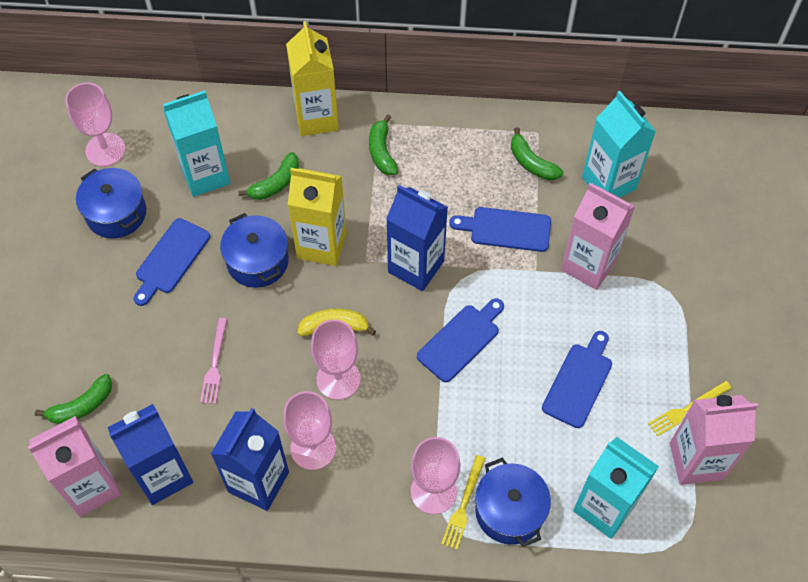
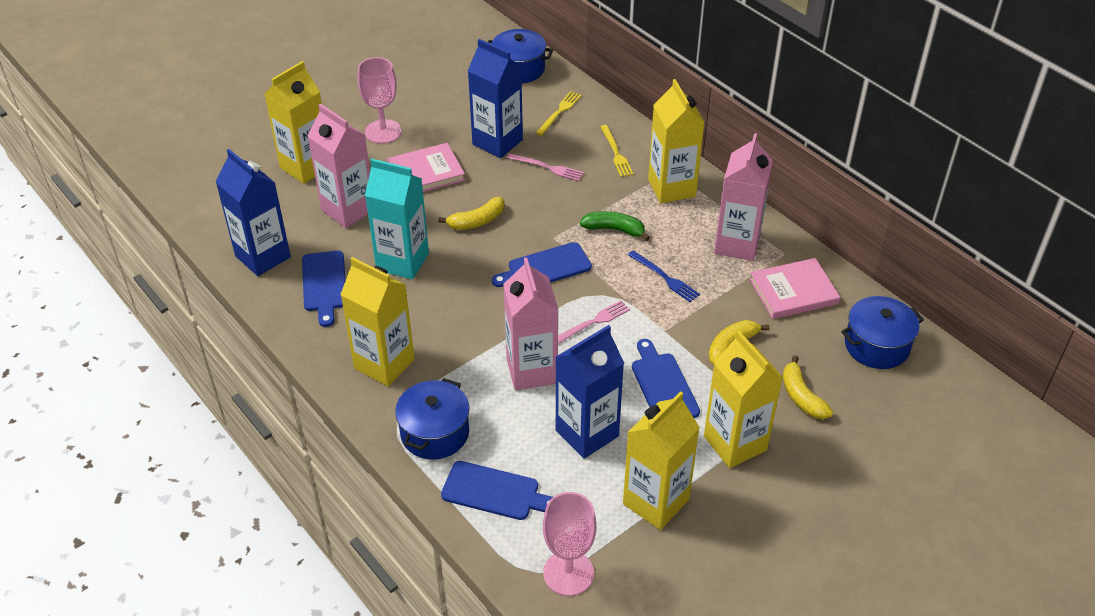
blue fork: 0 -> 1
green banana: 4 -> 1
pink book: 0 -> 2
pink fork: 1 -> 2
pink goblet: 4 -> 2
turquoise carton: 3 -> 1
yellow banana: 1 -> 3
yellow carton: 2 -> 5

